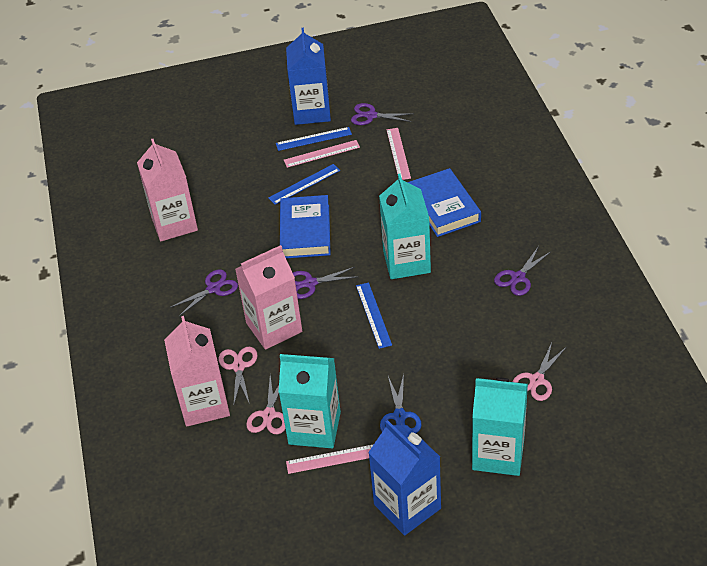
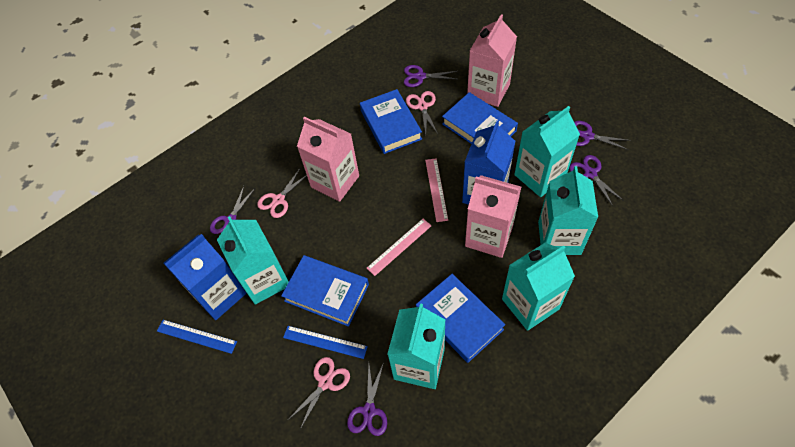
blue book: 2 -> 4
blue ruler: 3 -> 2
blue scissors: 1 -> 0
pink ruler: 3 -> 2
purple scissors: 4 -> 5
turquoise carton: 3 -> 5

